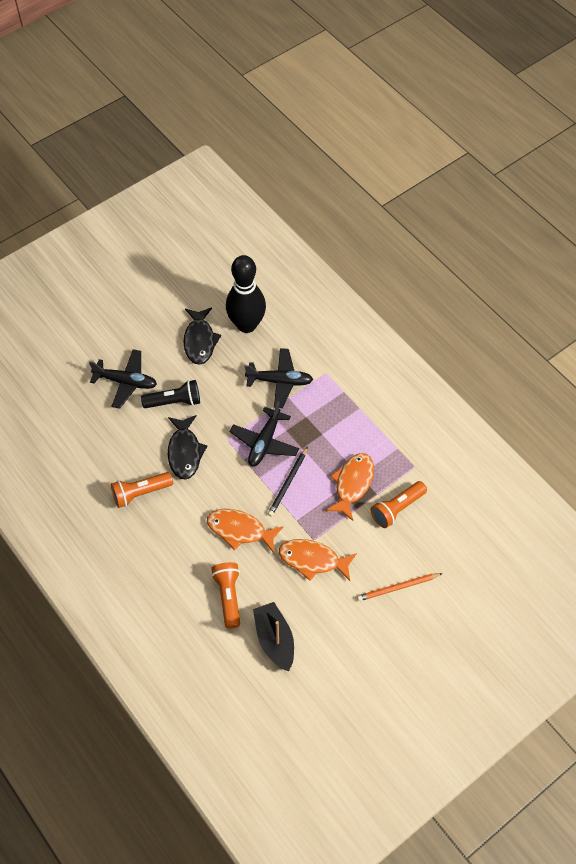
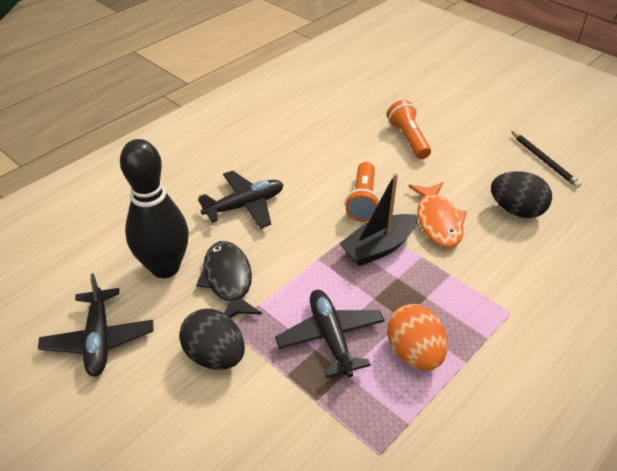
black egg: 0 -> 2
black fish: 2 -> 1
black flashlight: 1 -> 0
orange egg: 0 -> 1
orange fish: 3 -> 1
orange flashlight: 3 -> 2
orange pencil: 1 -> 0

